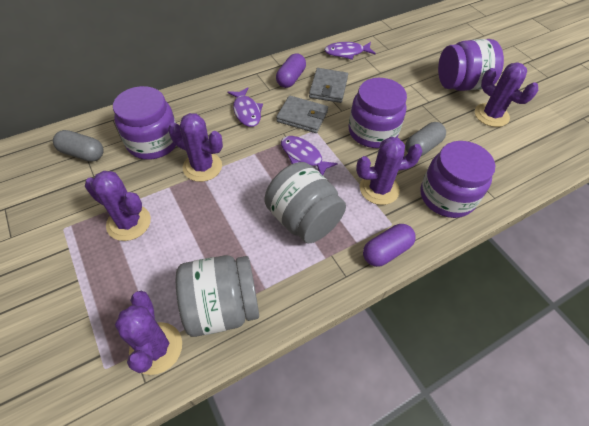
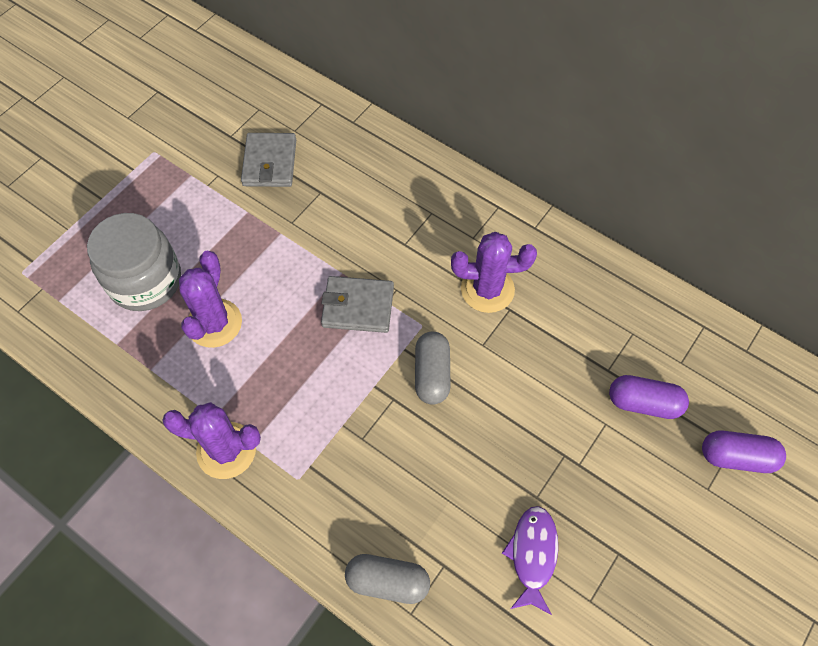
grey jar: 2 -> 1
purple cactus: 5 -> 3
purple fish: 3 -> 1
purple jar: 4 -> 0

